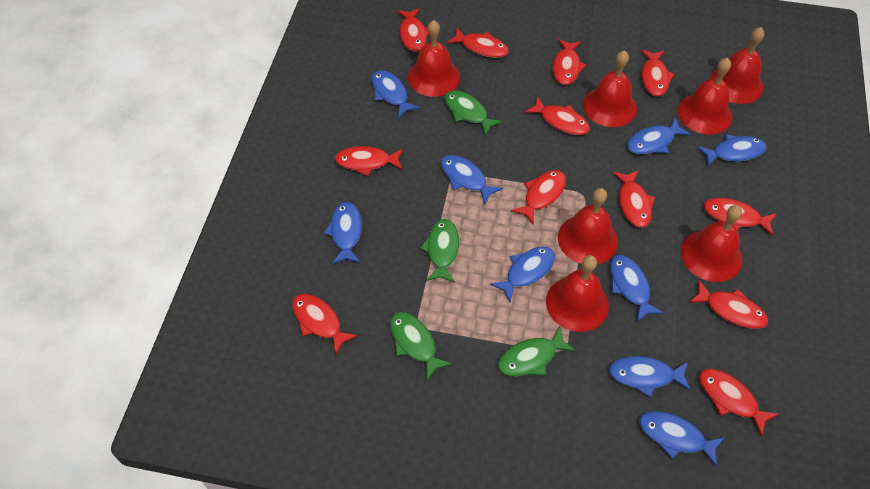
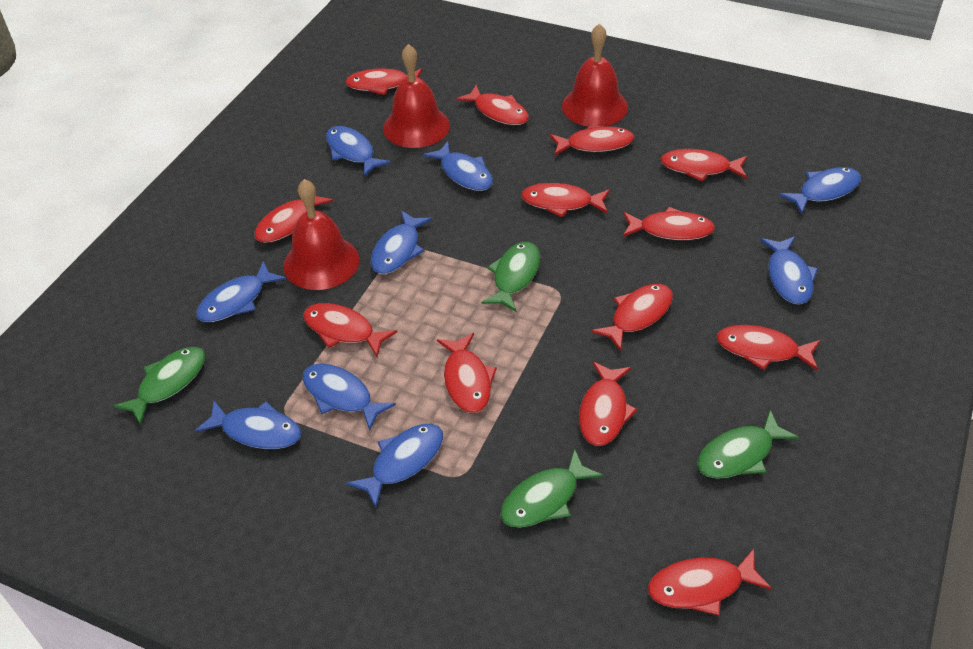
red bell: 7 -> 3
red fish: 12 -> 13

